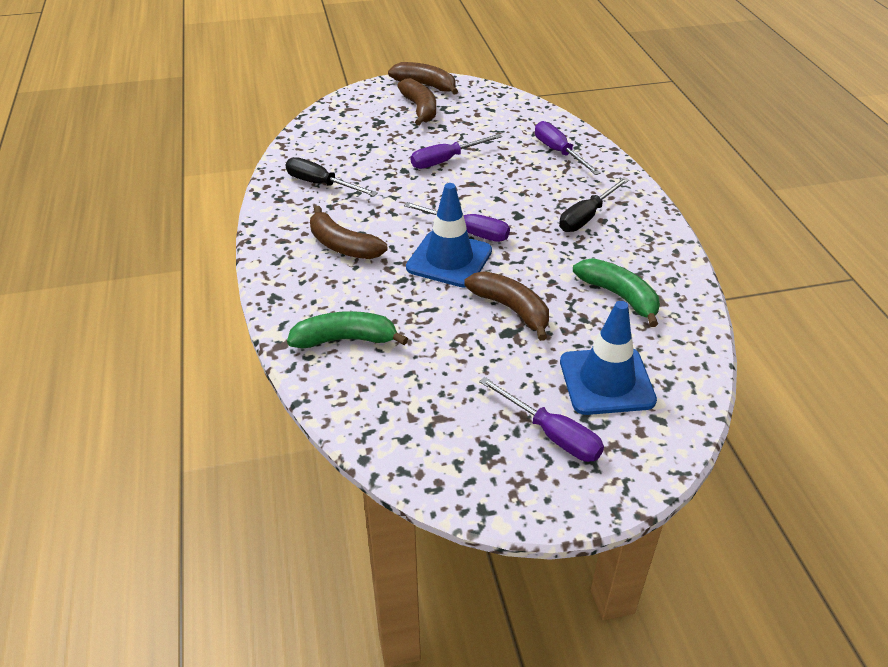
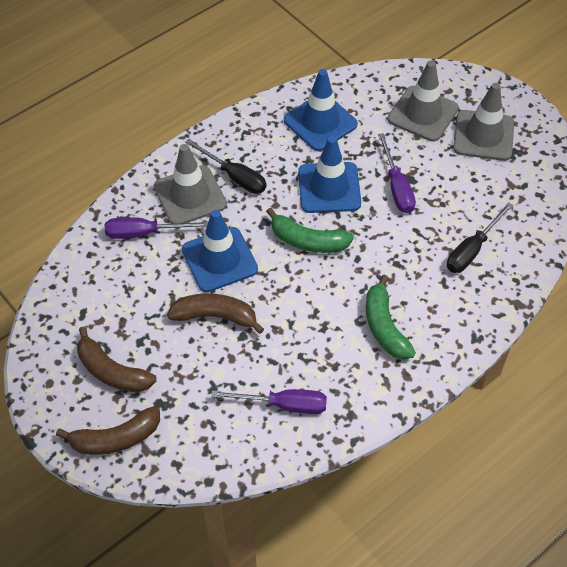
blue traffic cone: 2 -> 3
brown banana: 4 -> 3
grey traffic cone: 0 -> 3
purple screwdriver: 4 -> 3

